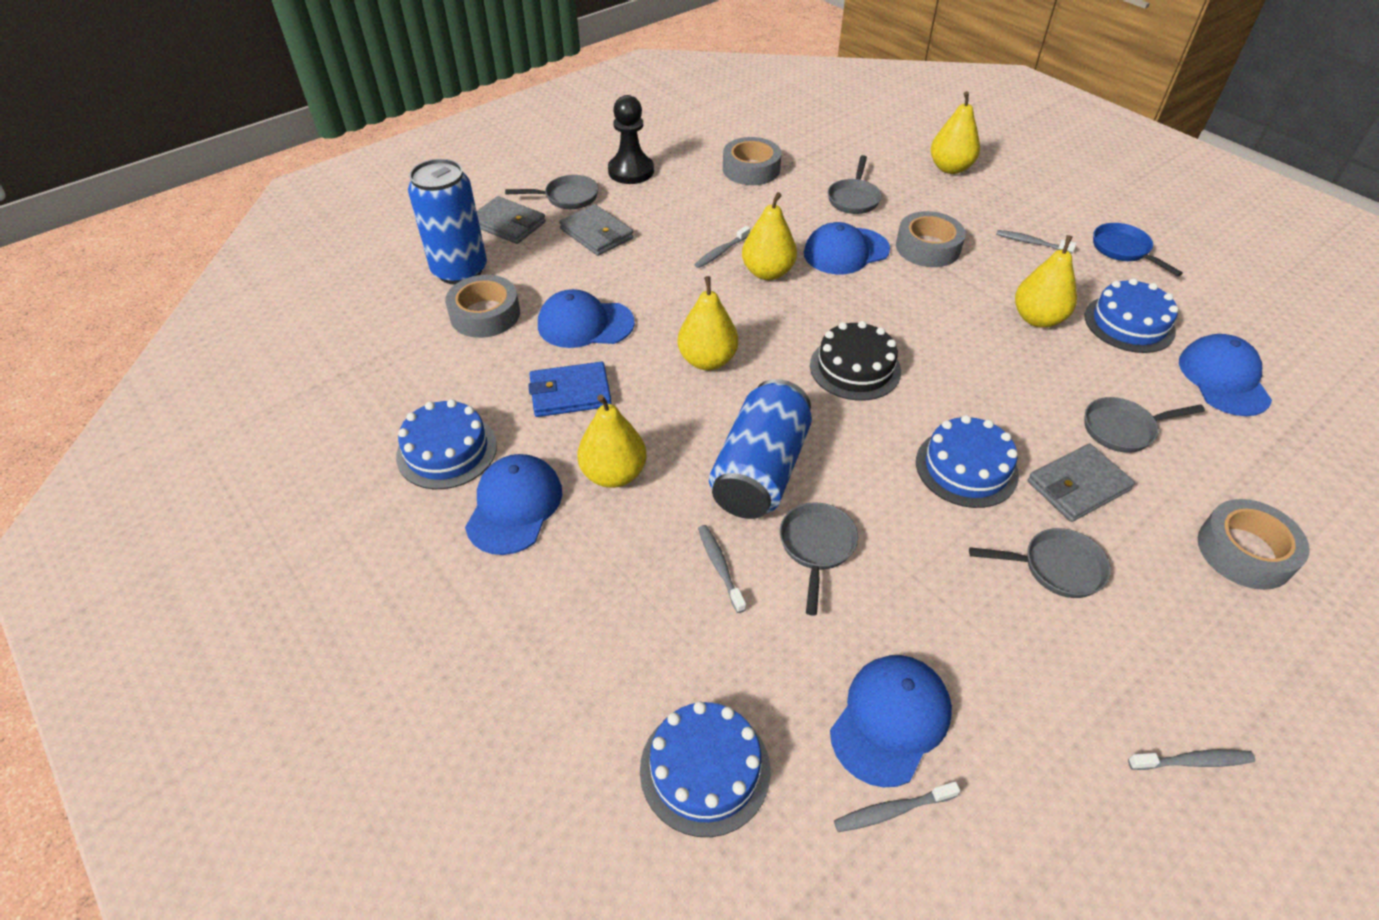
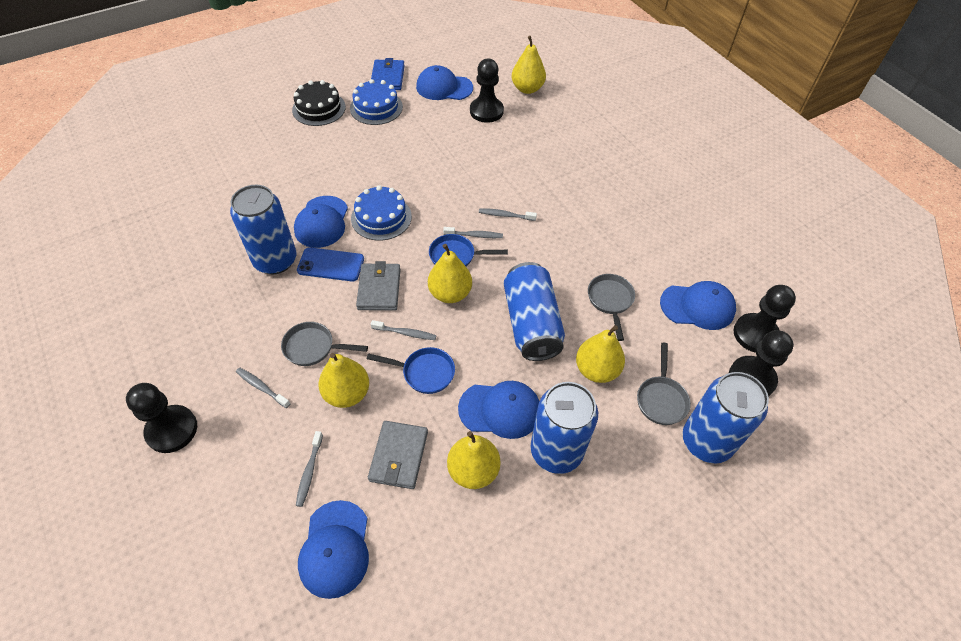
black pawn: 1 -> 4
blue cake: 4 -> 2
blue can: 2 -> 4
blue pan: 1 -> 2
blue phone: 0 -> 1
grey pan: 5 -> 3
grey tape: 4 -> 0
grey wallet: 3 -> 2

